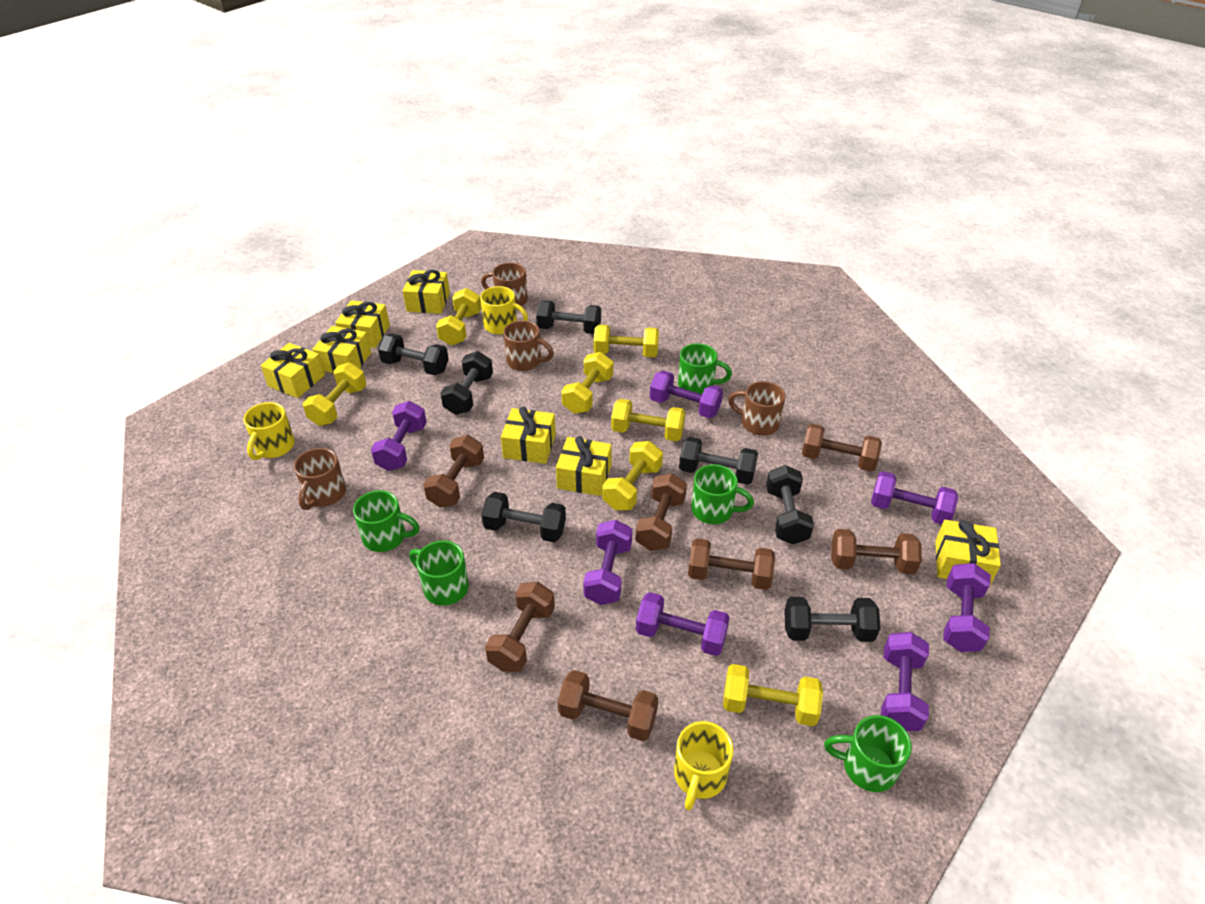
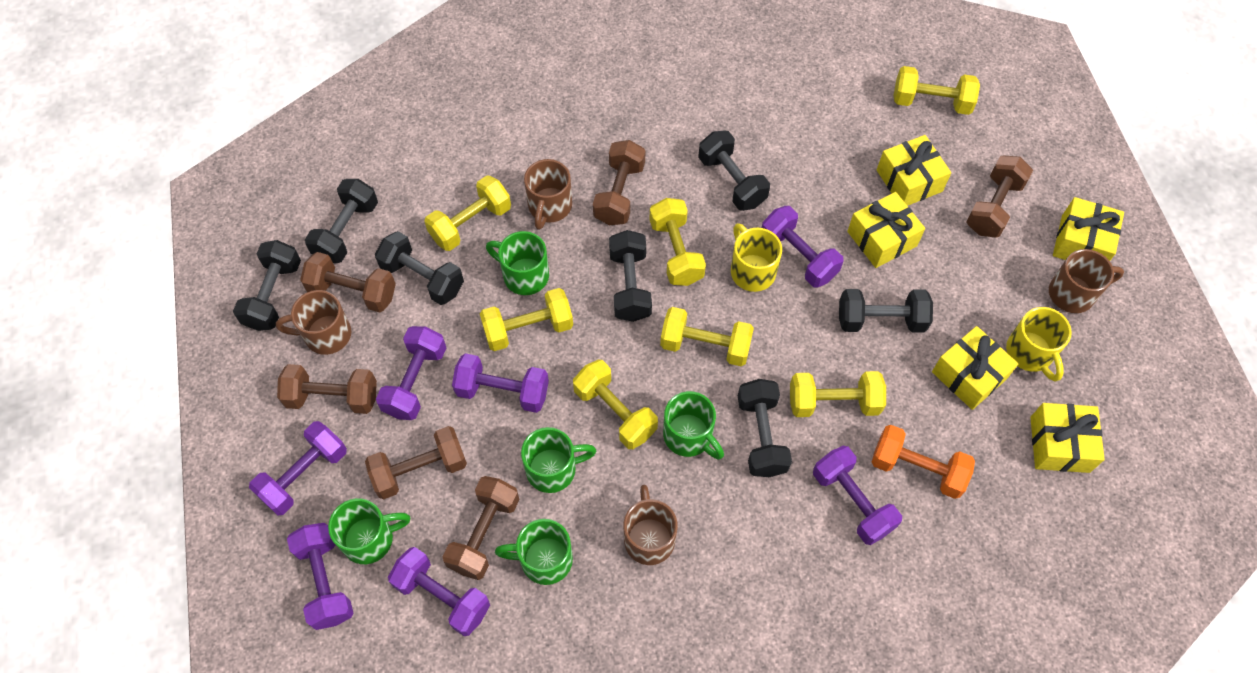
brown dumbbell: 7 -> 6
orange dumbbell: 0 -> 1
yellow gift: 7 -> 5
yellow mug: 3 -> 2

